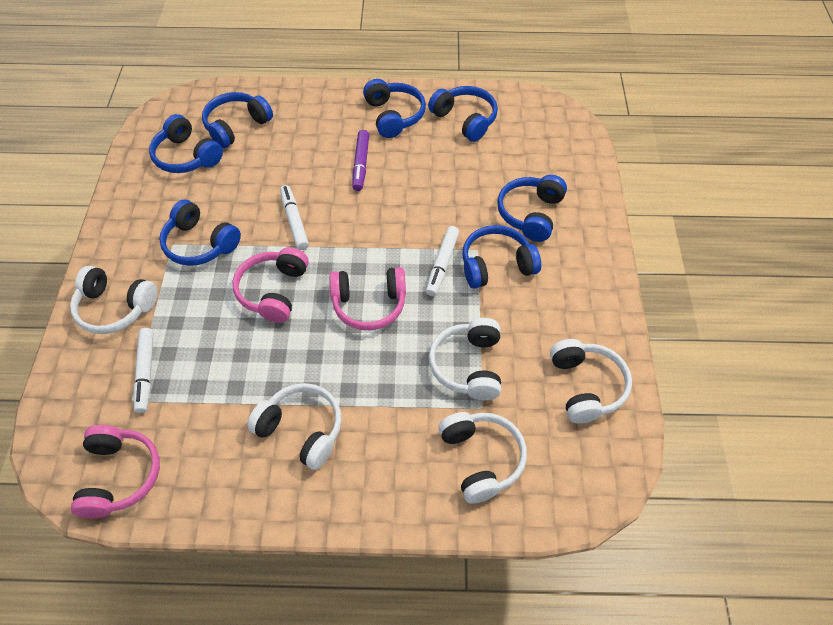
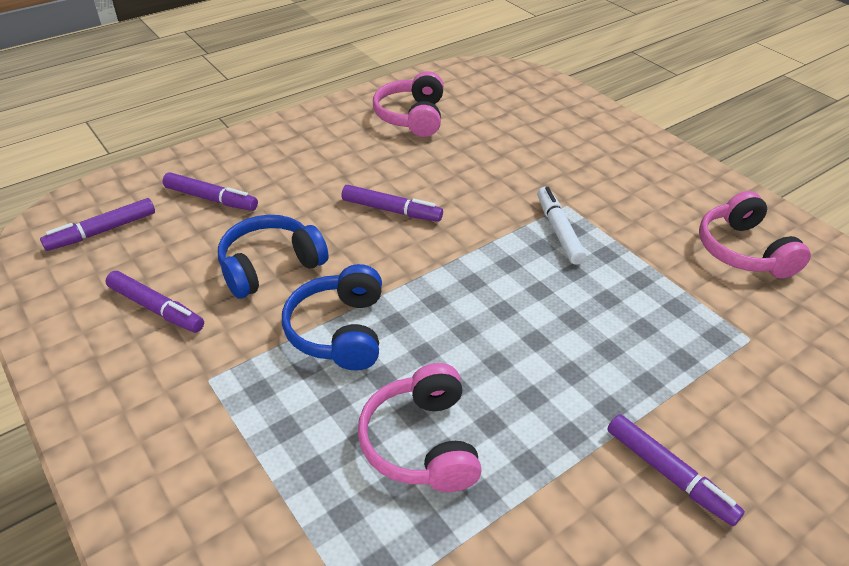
blue headphones: 7 -> 2
purple marker: 1 -> 5
white headphones: 5 -> 0
white marker: 3 -> 1

